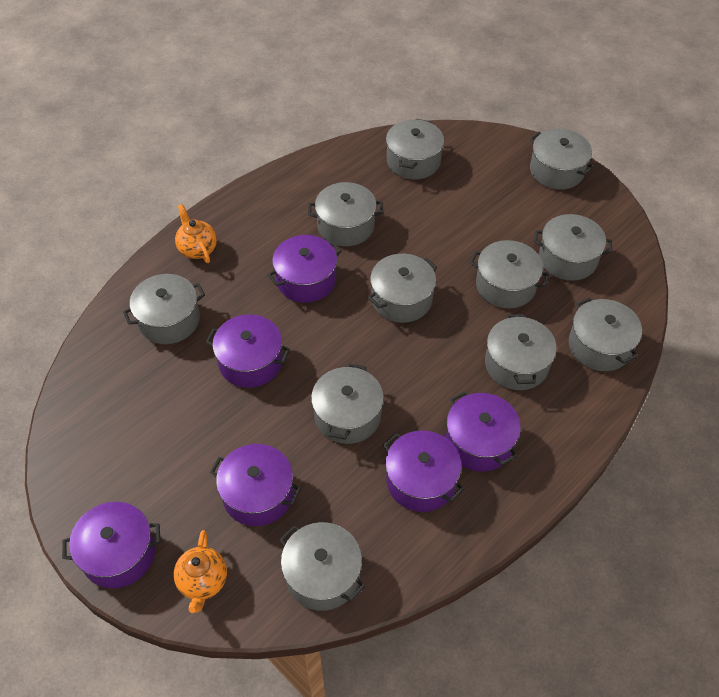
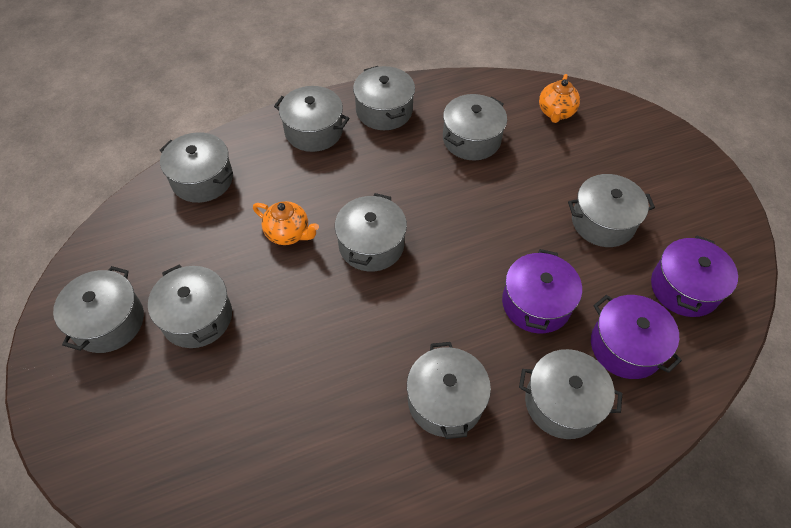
grey pot: 11 -> 10
purple pot: 6 -> 3

